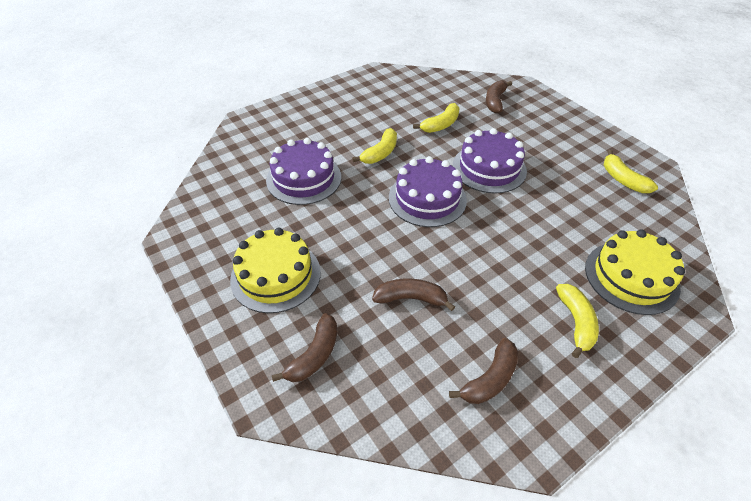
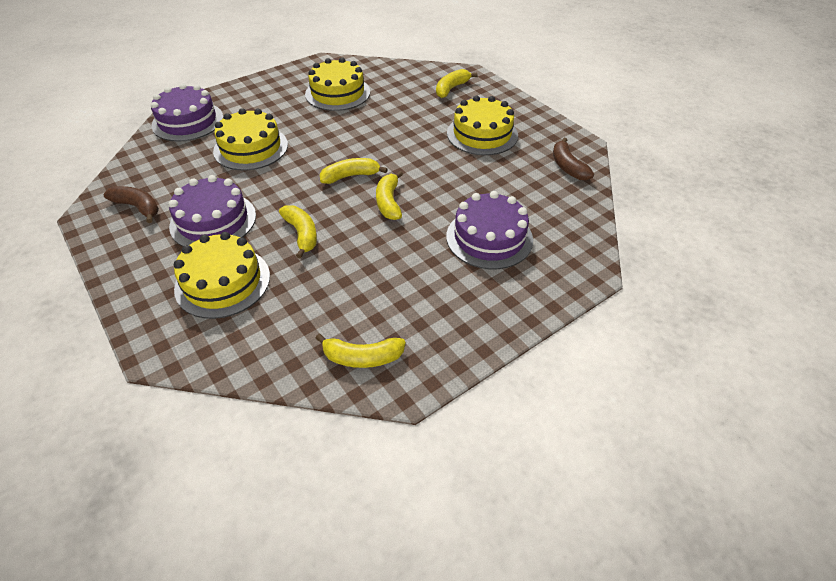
brown banana: 4 -> 2
yellow banana: 4 -> 5
yellow cake: 2 -> 4

